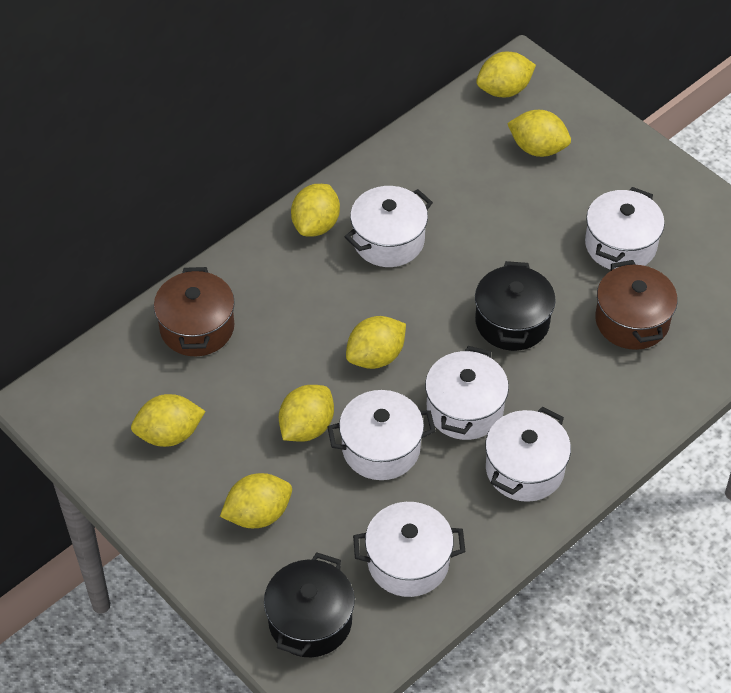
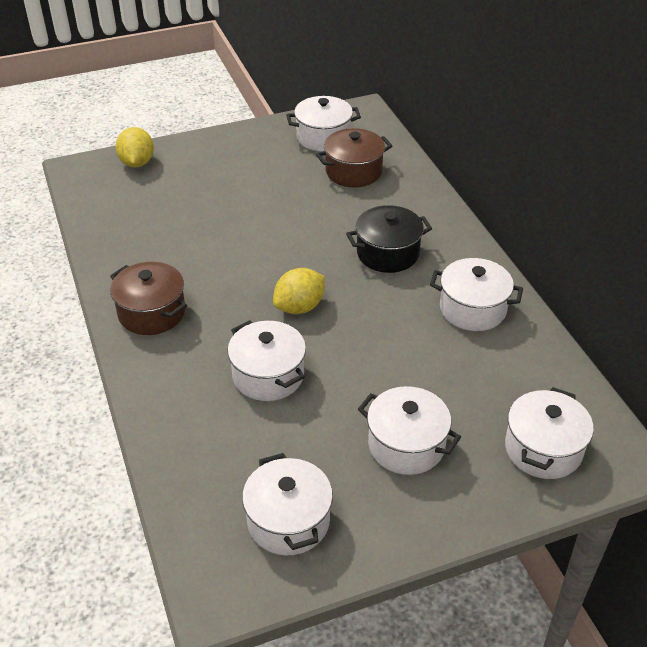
black pot: 2 -> 1
yellow lemon: 7 -> 2

